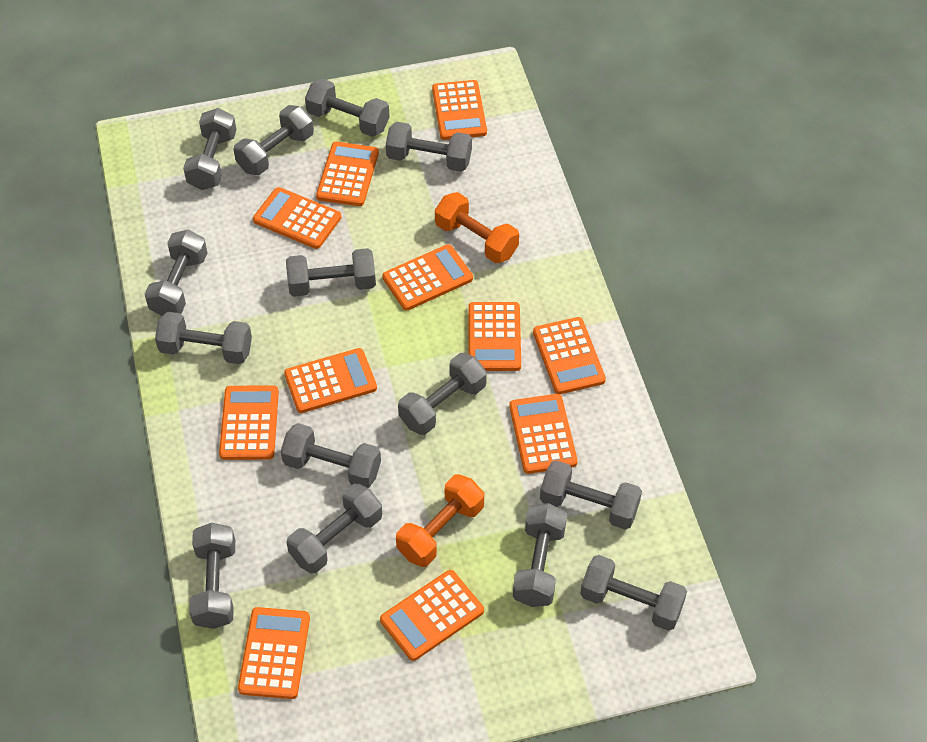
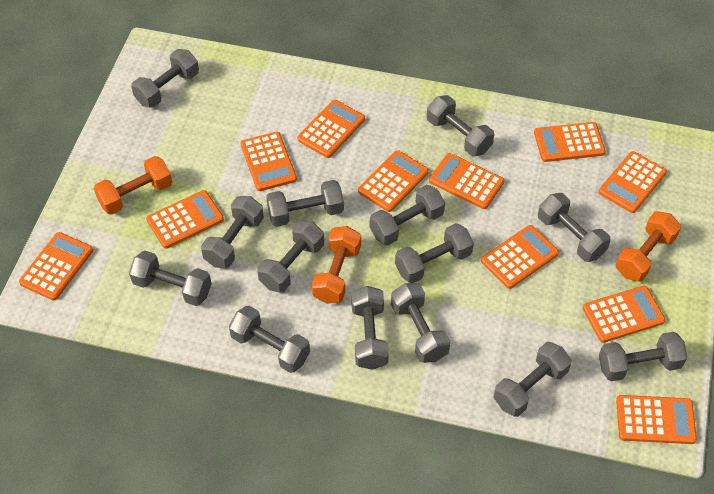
orange dumbbell: 2 -> 3

